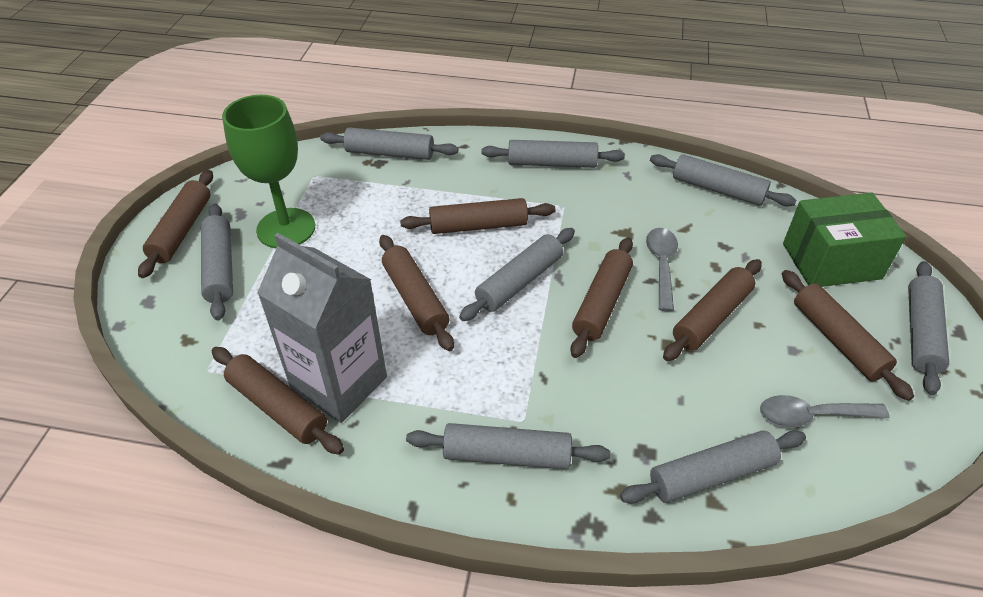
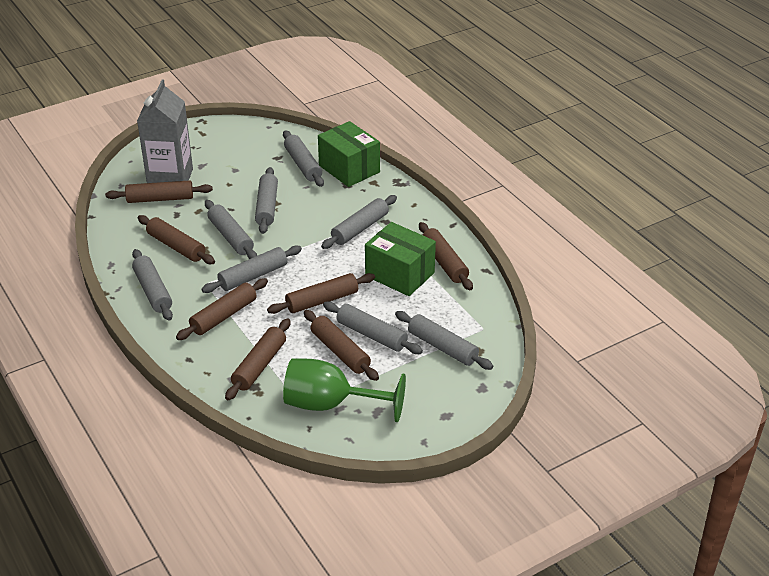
green box: 1 -> 2
grey spoon: 2 -> 0

